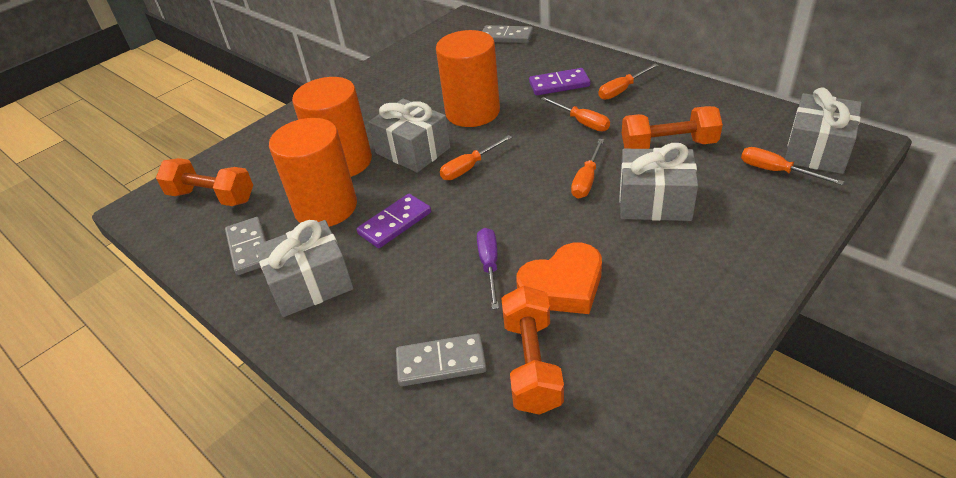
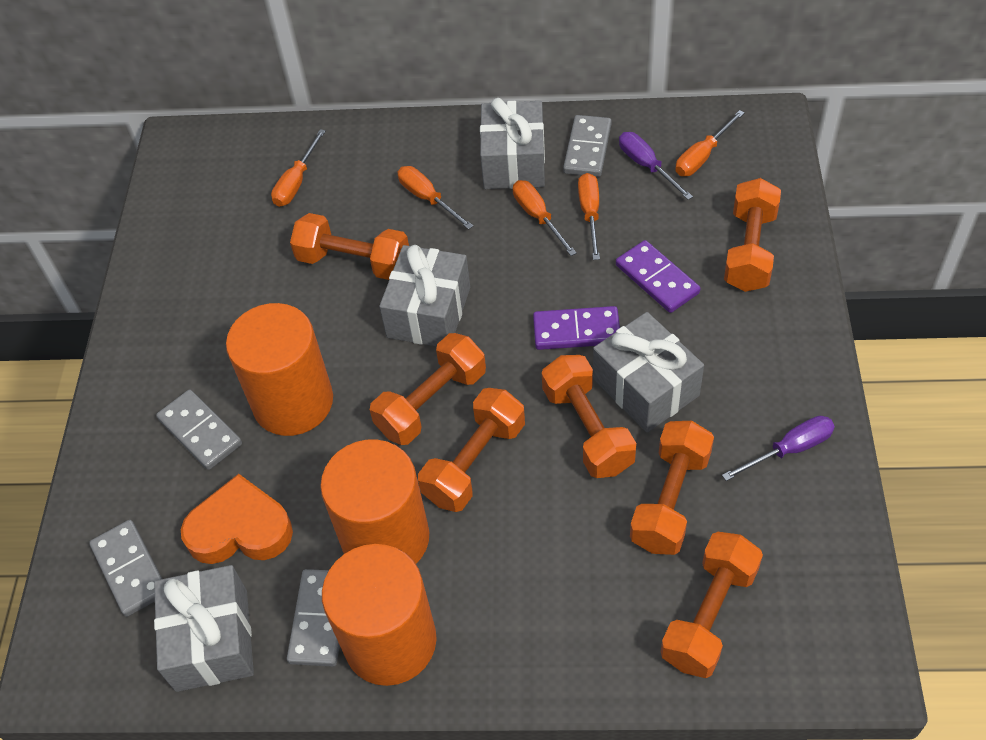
grey domino: 3 -> 4
orange dumbbell: 3 -> 7
purple screwdriver: 1 -> 2

